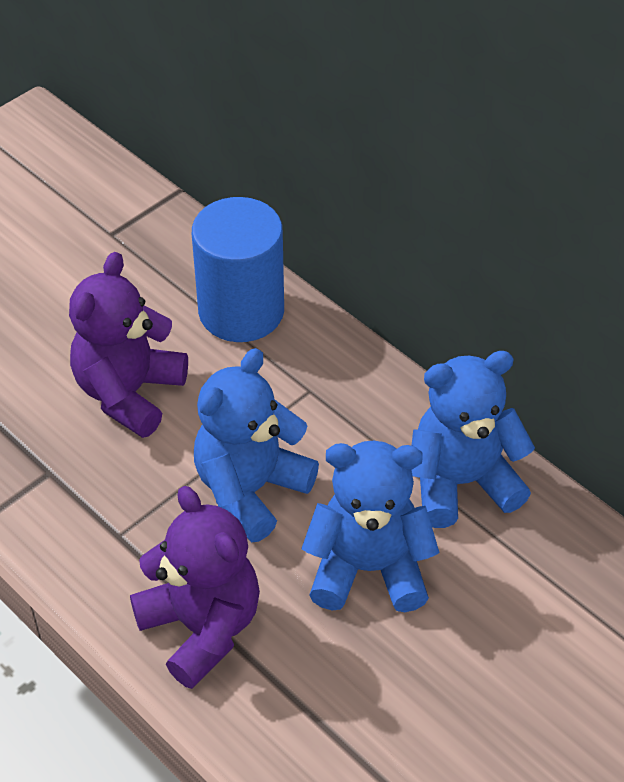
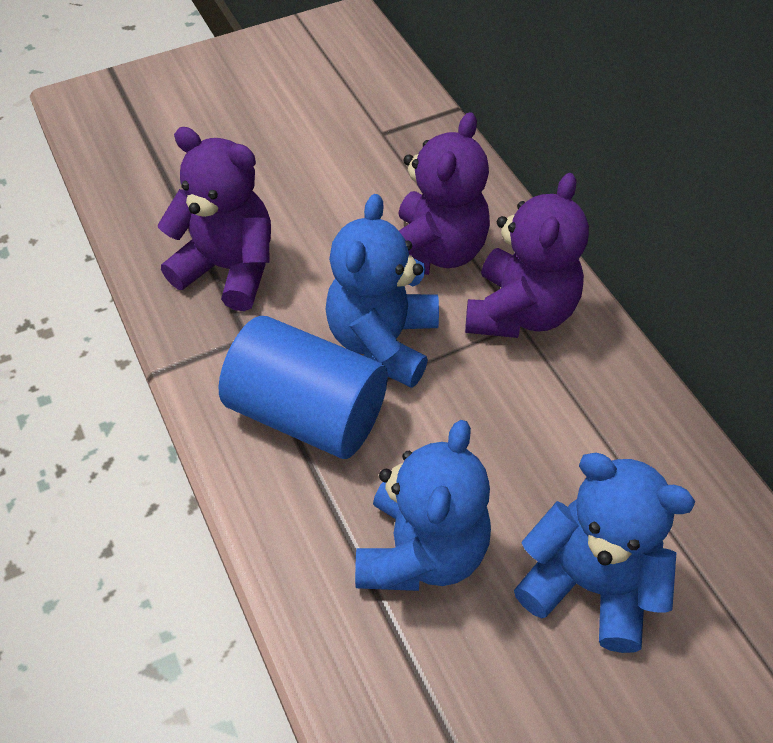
purple teddy bear: 2 -> 3

